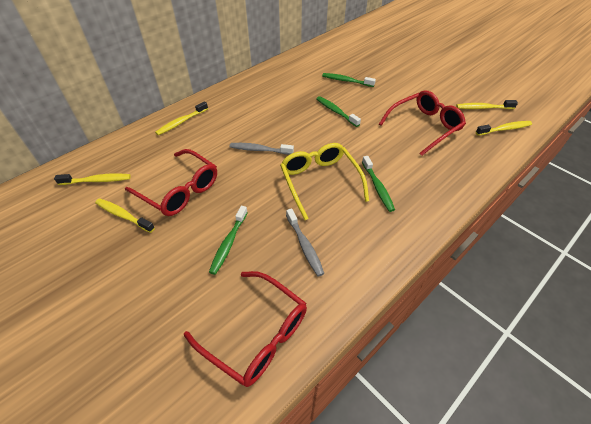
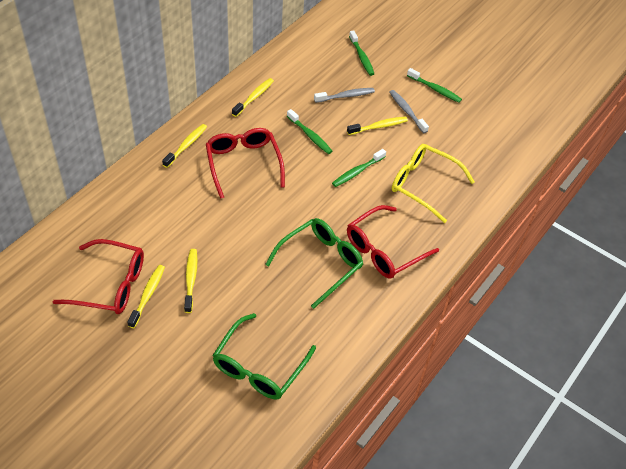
green glasses: 0 -> 2

